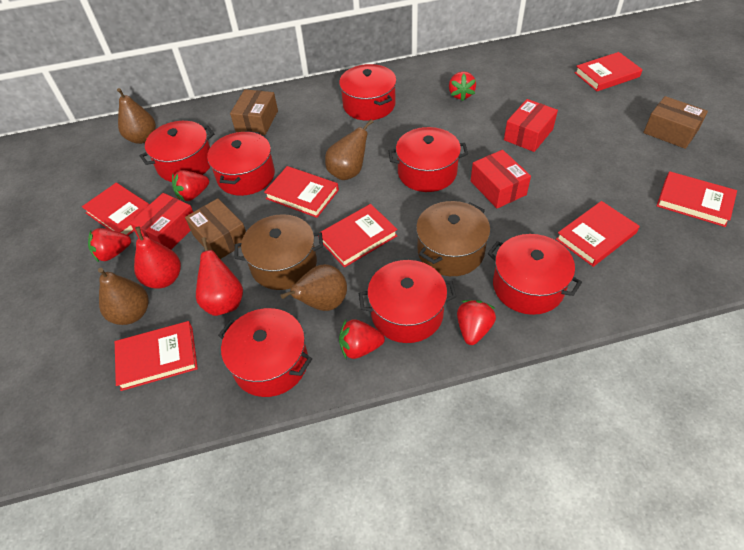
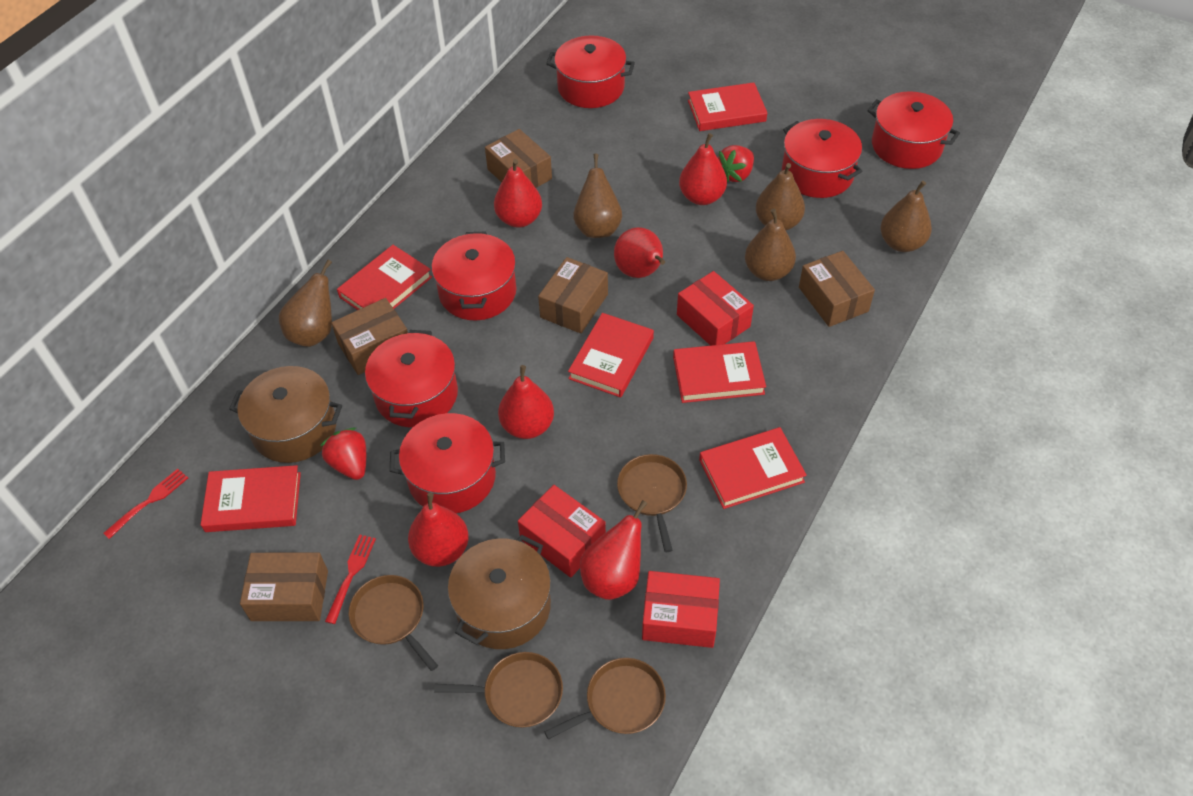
brown box: 3 -> 5
brown pan: 0 -> 4
brown pear: 4 -> 5
red book: 7 -> 6
red fork: 0 -> 2
red pear: 2 -> 6
red pot: 7 -> 6
red strawberry: 5 -> 2

